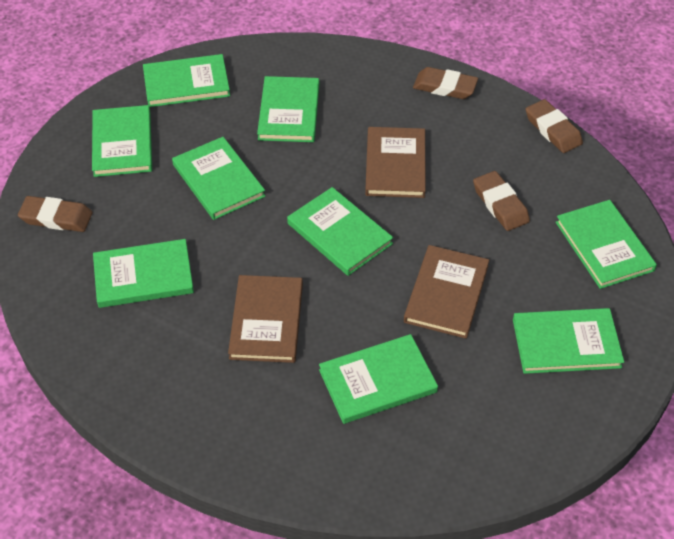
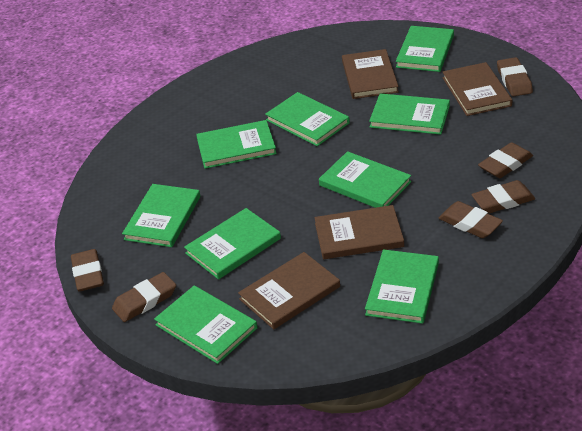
brown book: 3 -> 4
brown eraser: 4 -> 6

